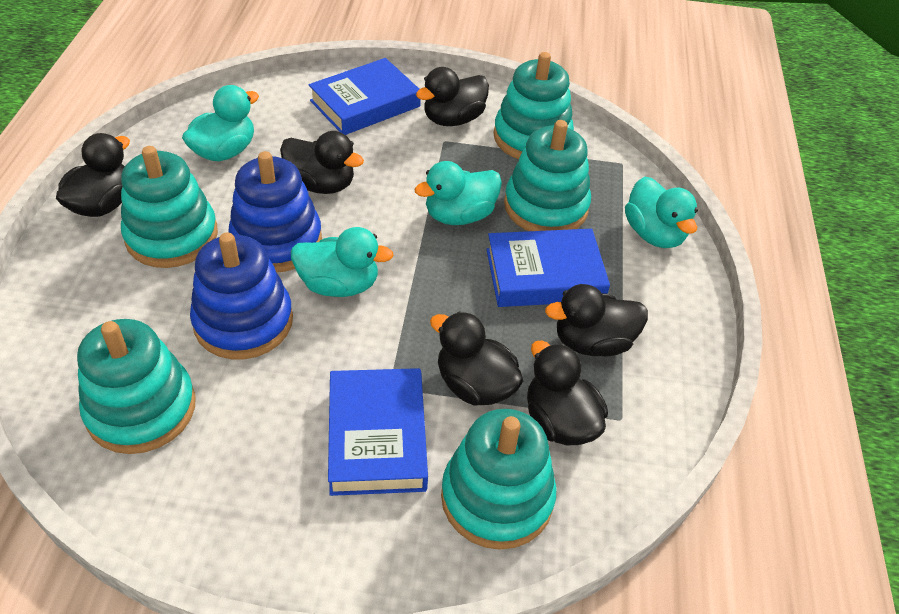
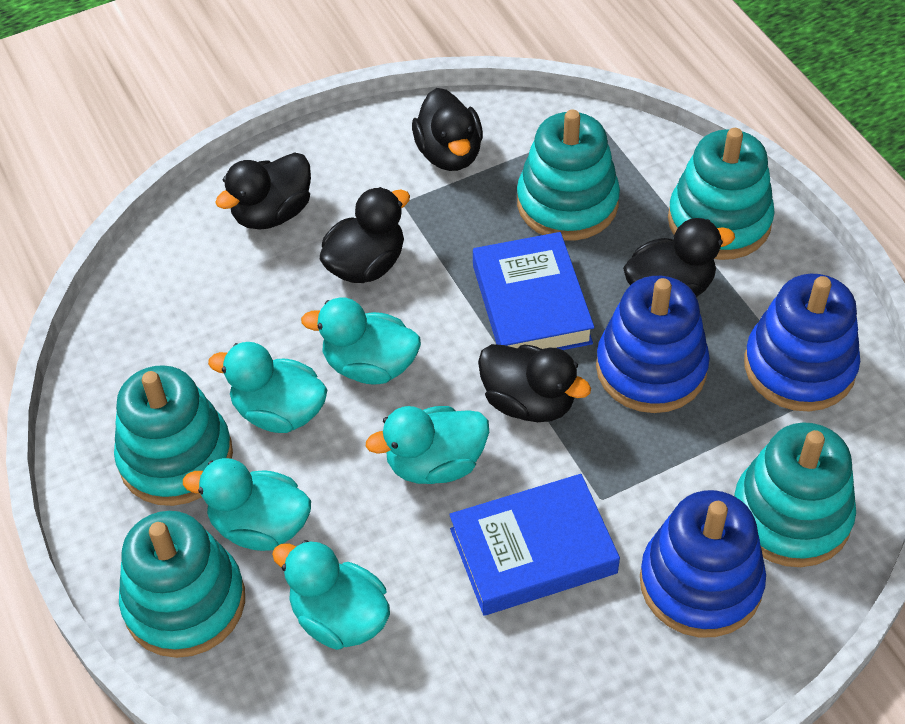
black duck: 6 -> 5
blue book: 3 -> 2
blue stacking toy: 2 -> 3
turquoise duck: 4 -> 5

